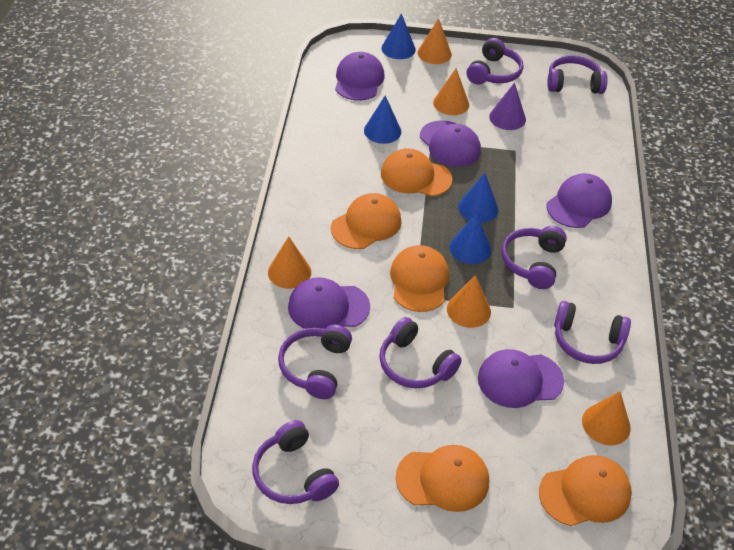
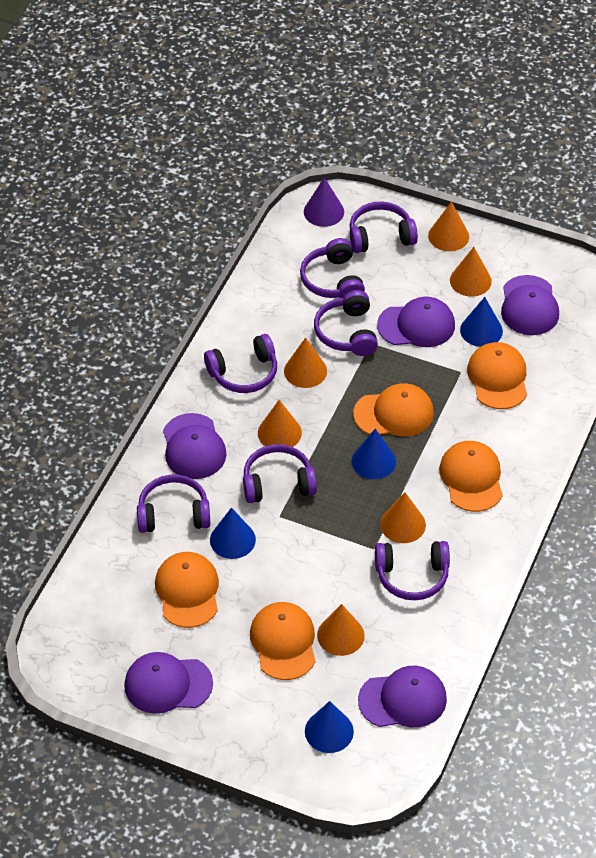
orange cone: 5 -> 6

